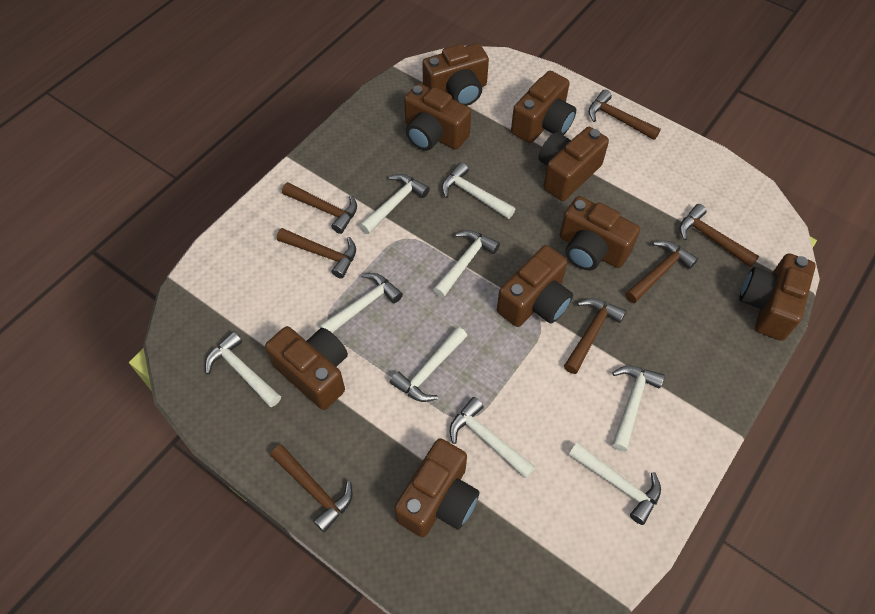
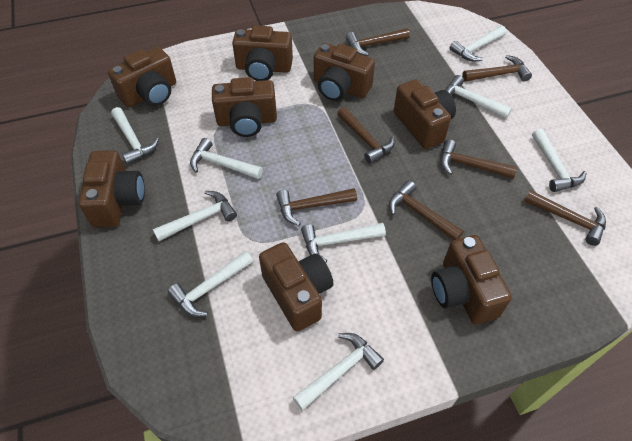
brown camera: 9 -> 8

